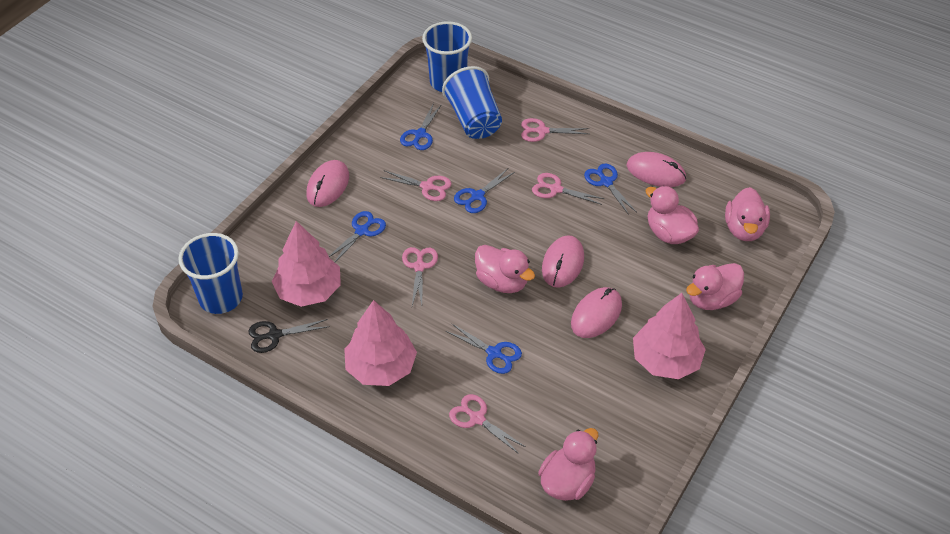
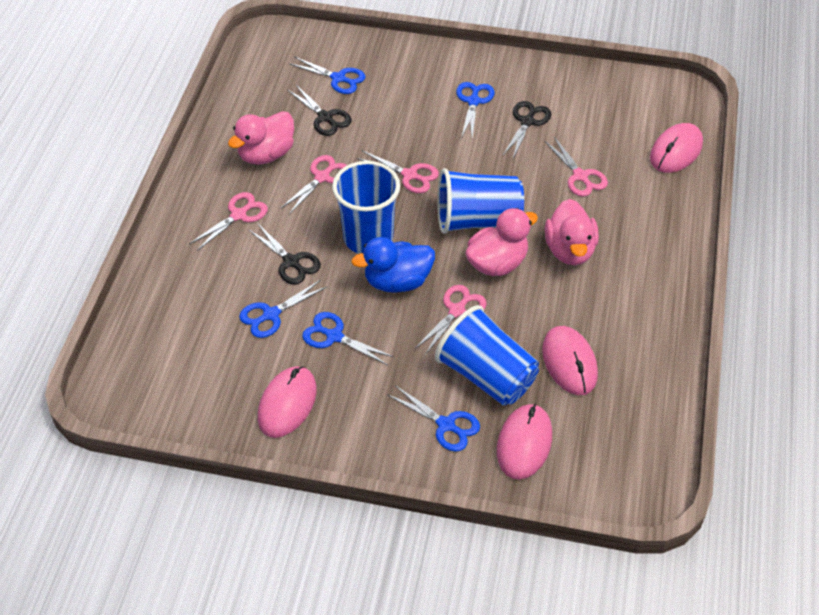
black scissors: 1 -> 3
blue duck: 0 -> 1
pink duck: 5 -> 3
pink tree: 3 -> 0

